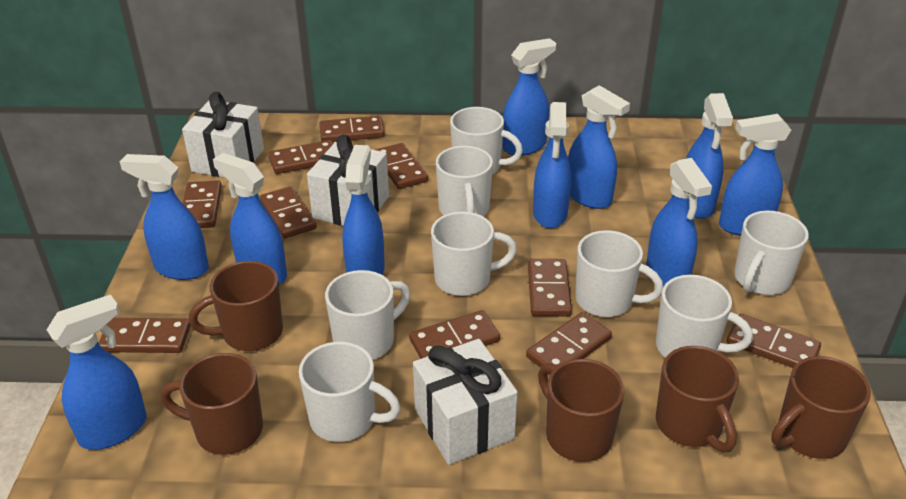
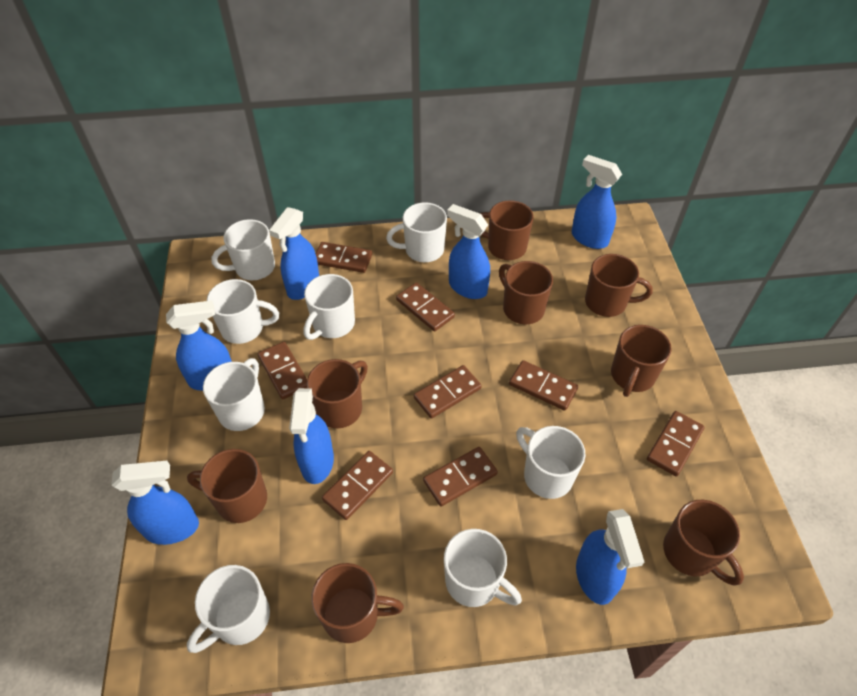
blue spray bottle: 10 -> 7
brown domino: 10 -> 8
brown mug: 5 -> 8
white gift: 3 -> 0

